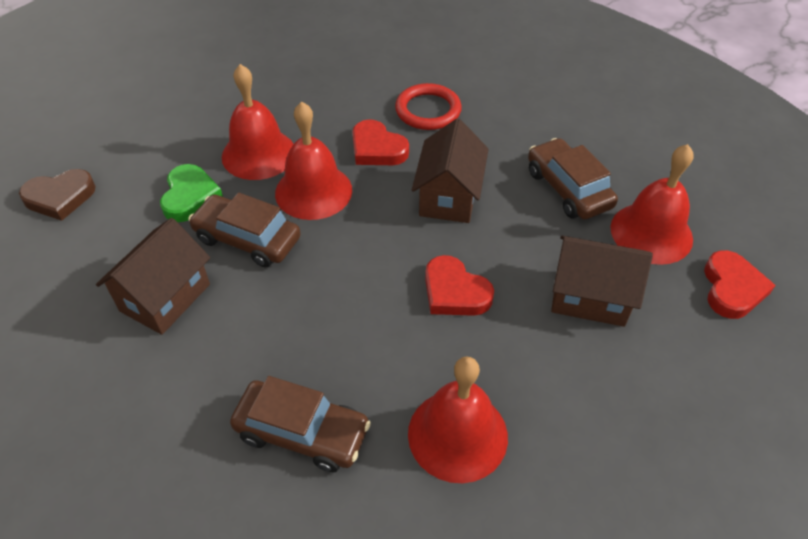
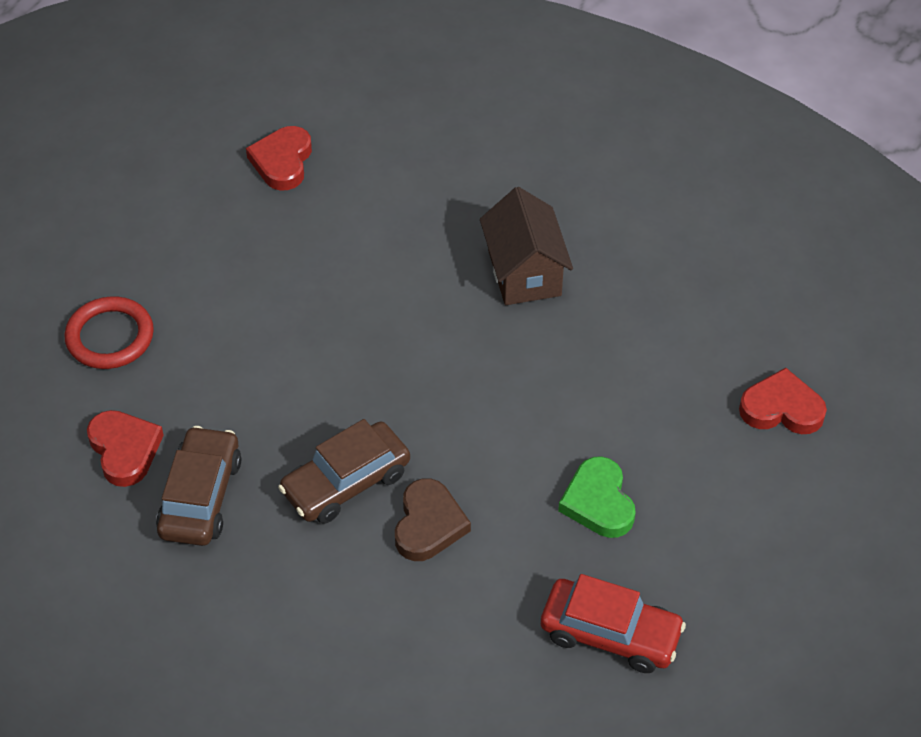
brown car: 3 -> 2
brown house: 3 -> 1
red bell: 4 -> 0
red car: 0 -> 1

